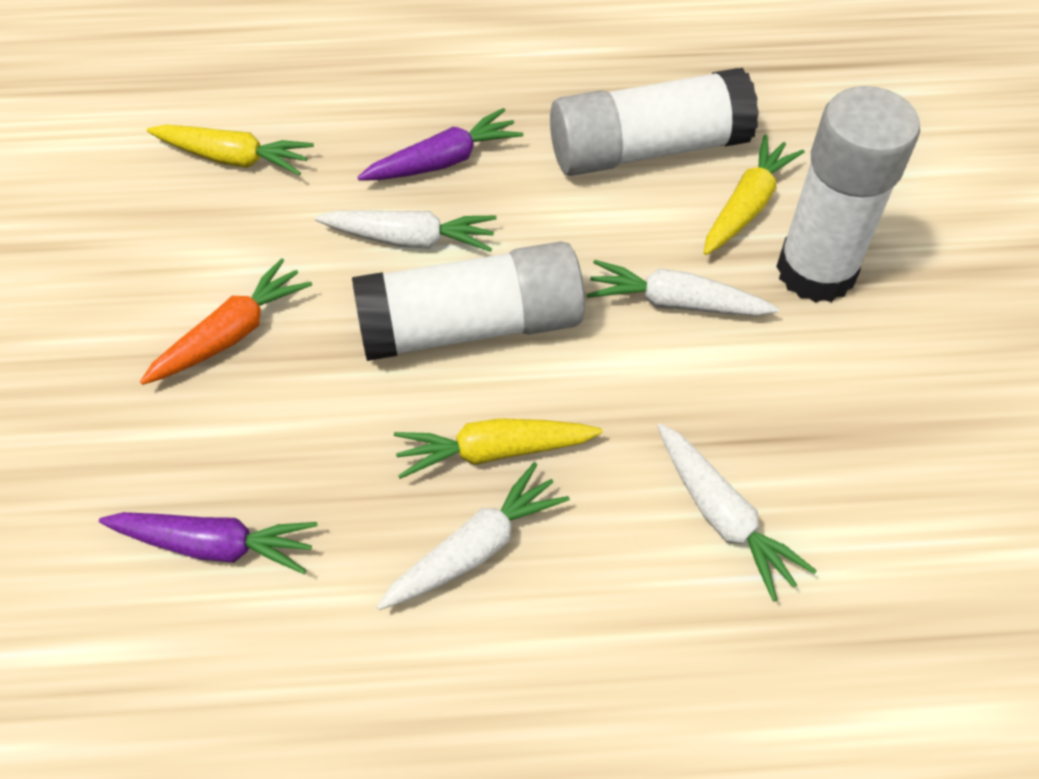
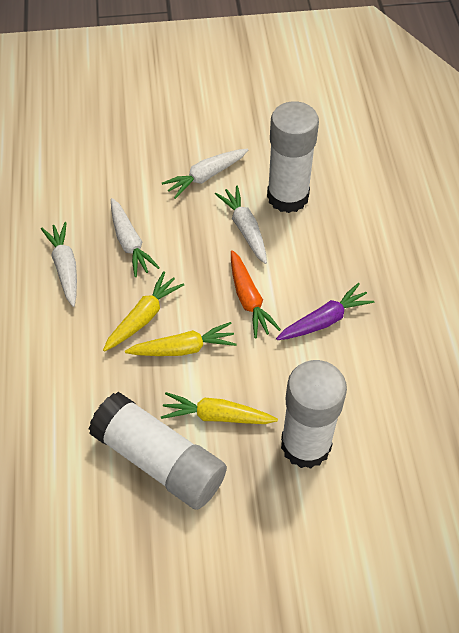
purple carrot: 2 -> 1

